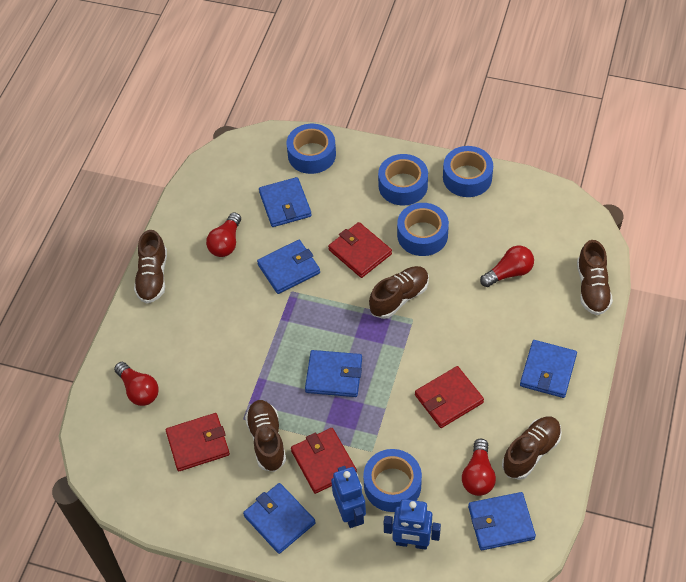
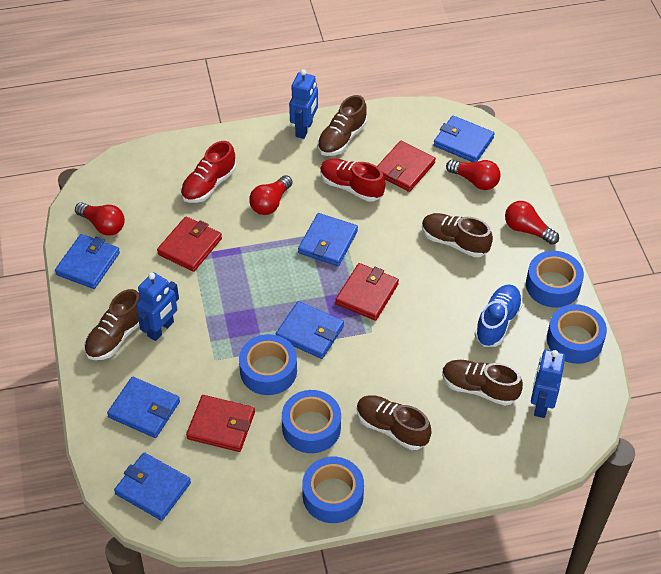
blue robot: 2 -> 3
blue shoe: 0 -> 1
red shoe: 0 -> 2

